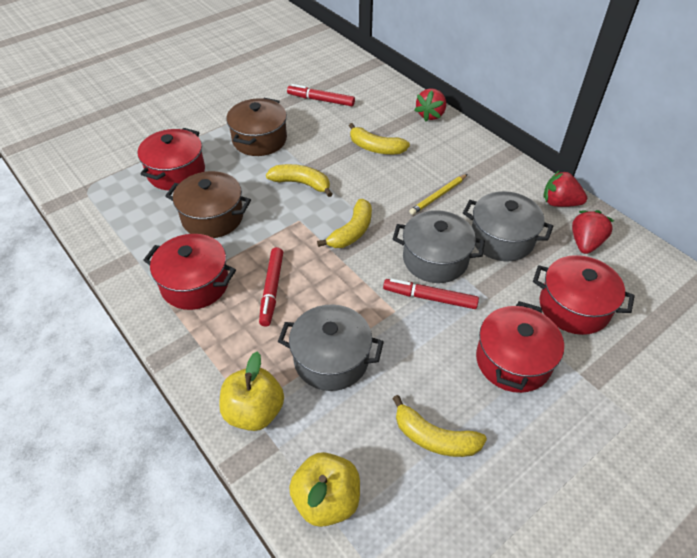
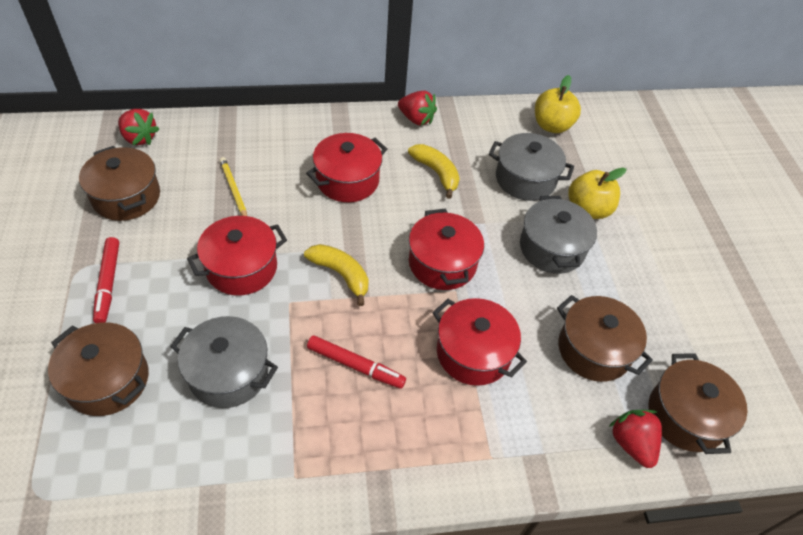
brown pot: 2 -> 4
red marker: 3 -> 2
yellow banana: 4 -> 2

